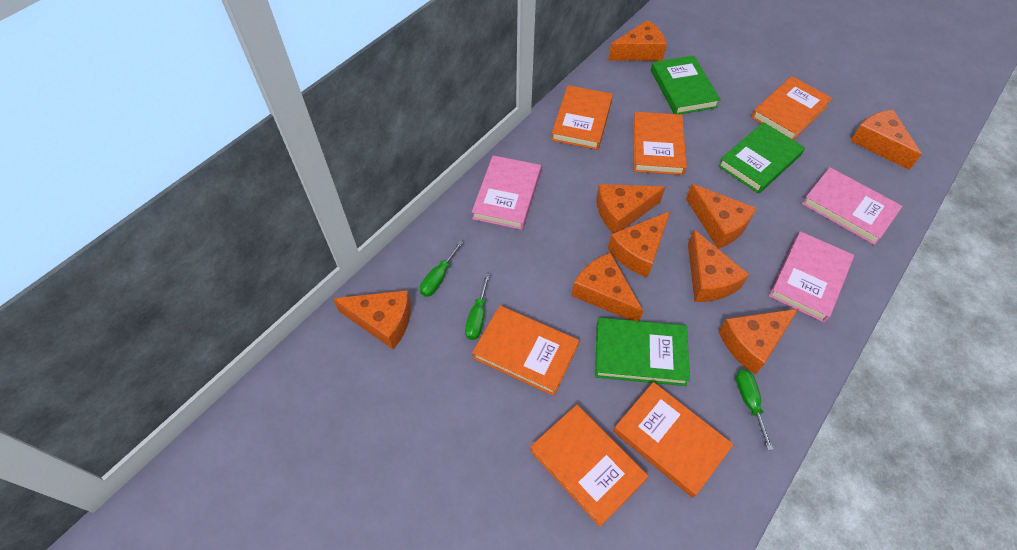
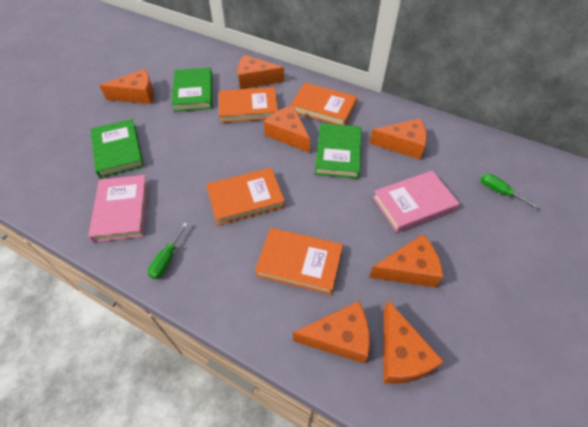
green screwdriver: 3 -> 2
orange book: 6 -> 4
orange cheese: 9 -> 7
pink book: 3 -> 2

